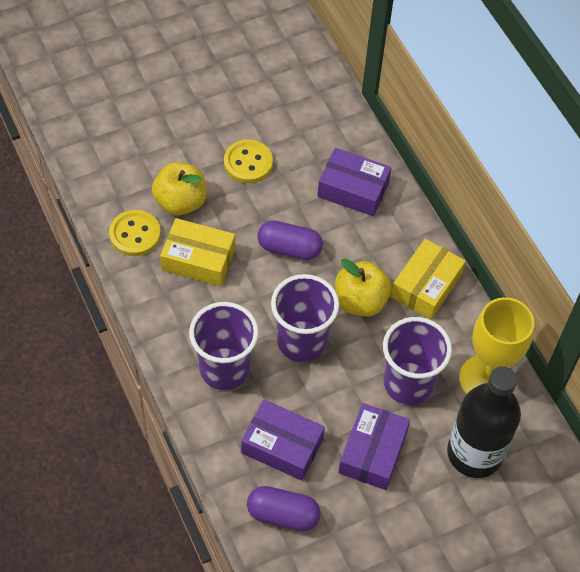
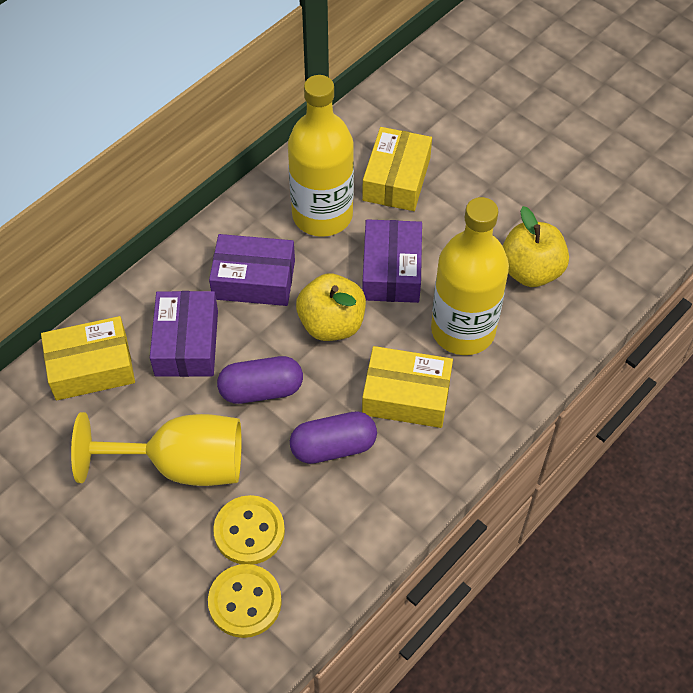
black bottle: 1 -> 0
purple cup: 3 -> 0
yellow bottle: 0 -> 2
yellow box: 2 -> 3

